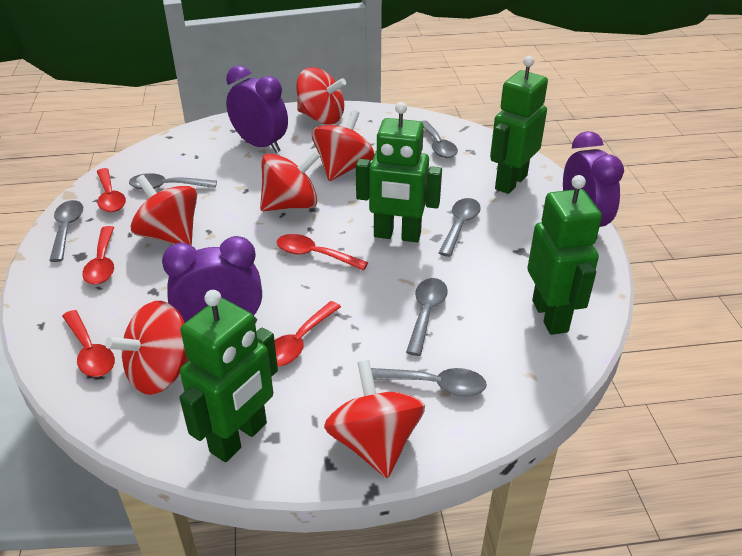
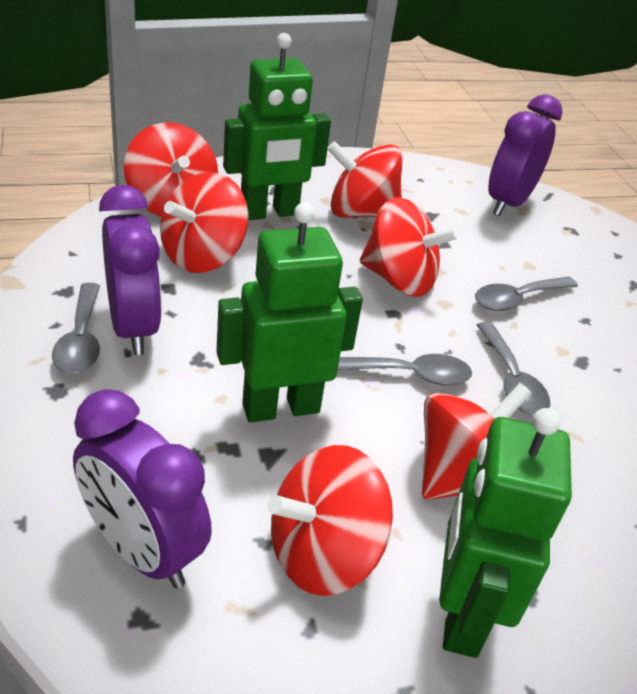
green robot: 4 -> 3
grey spoon: 6 -> 4
red spoon: 5 -> 0

